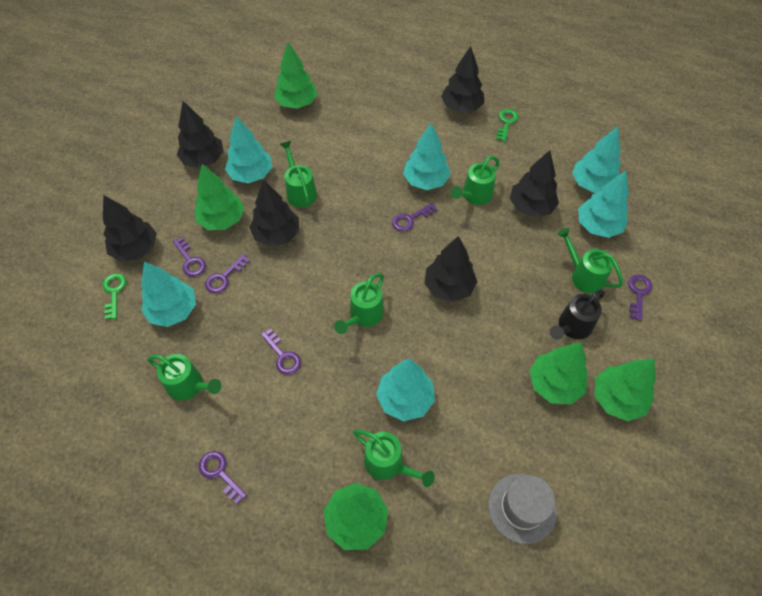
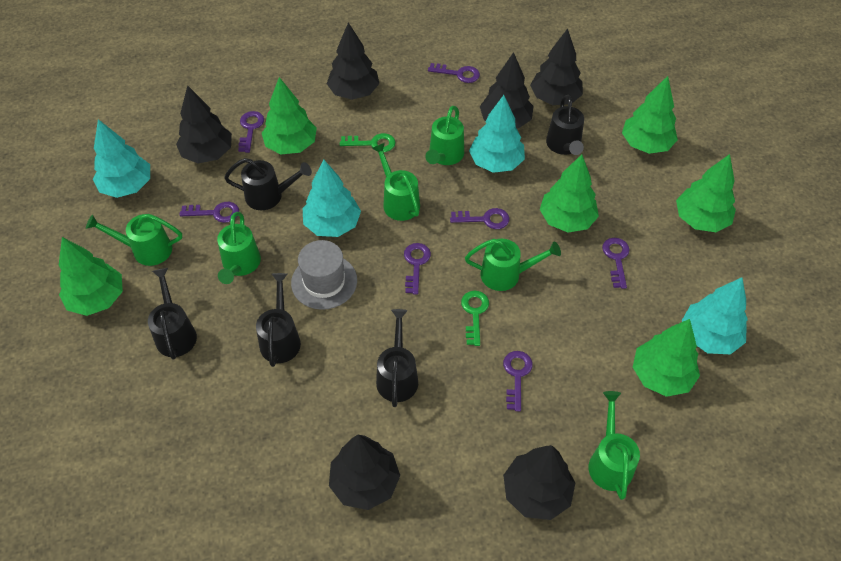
black watering can: 1 -> 5
green tree: 5 -> 6
purple key: 6 -> 7
turquoise tree: 6 -> 4

